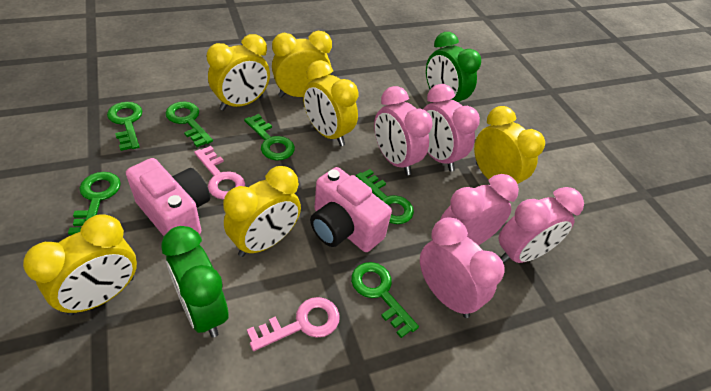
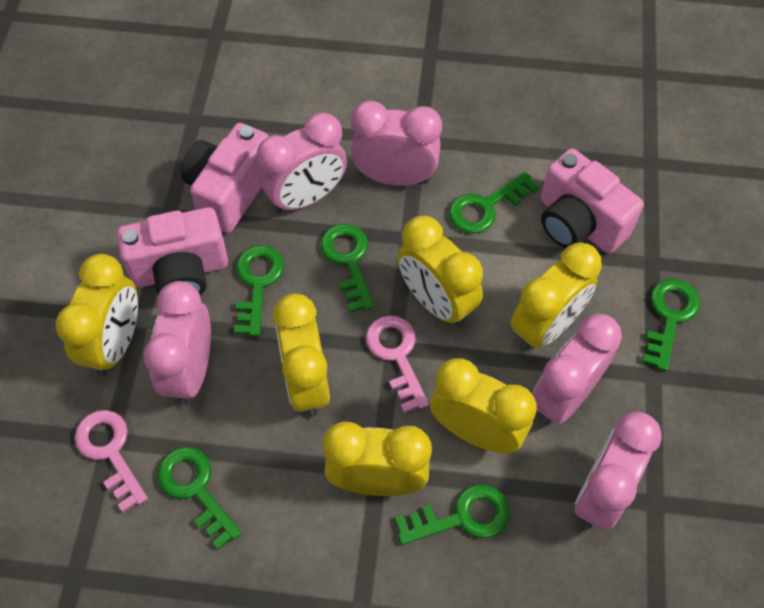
green clock: 2 -> 0
pink camera: 2 -> 3

